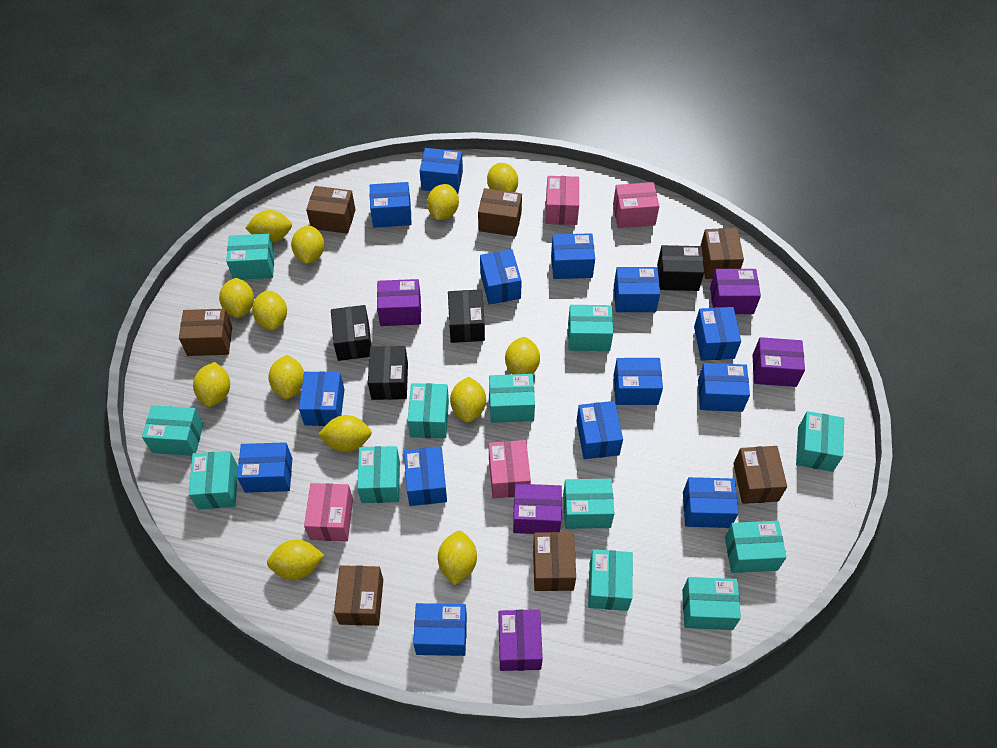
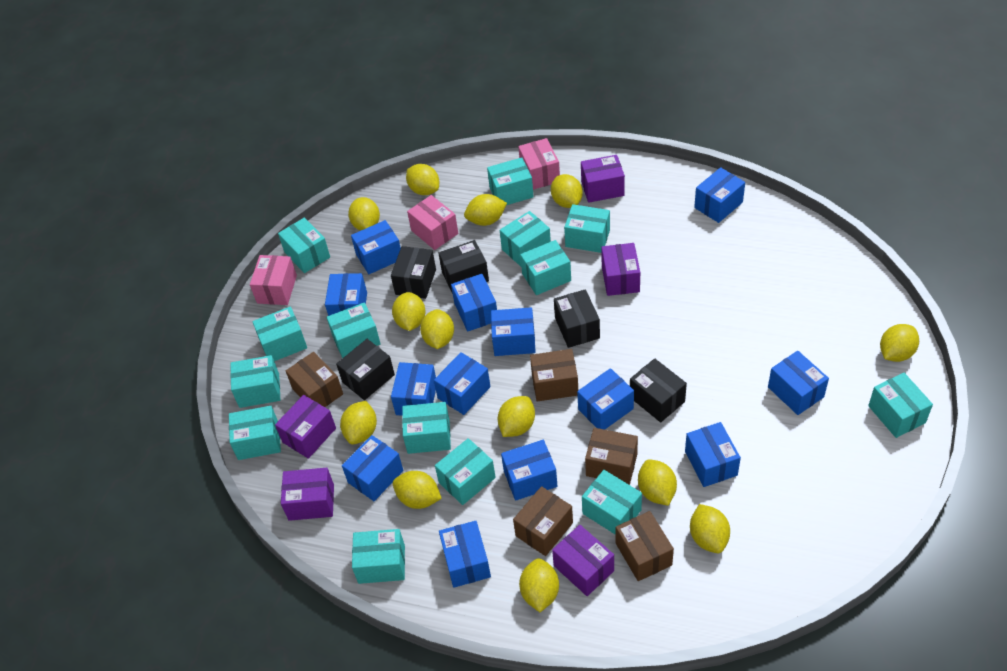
black box: 4 -> 5
blue box: 14 -> 13
brown box: 7 -> 5
pink box: 4 -> 3
turquoise box: 12 -> 14

